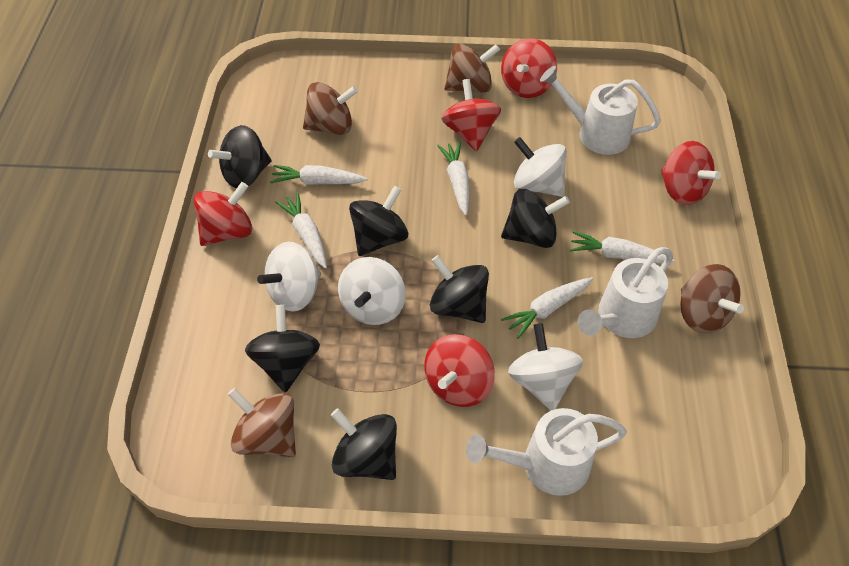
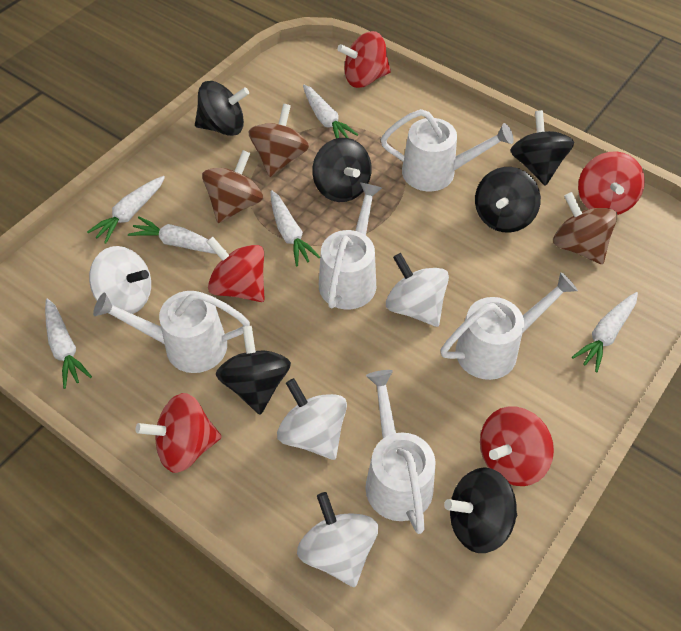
brown spinning top: 4 -> 3
white carrot: 5 -> 6
white watering can: 3 -> 5

